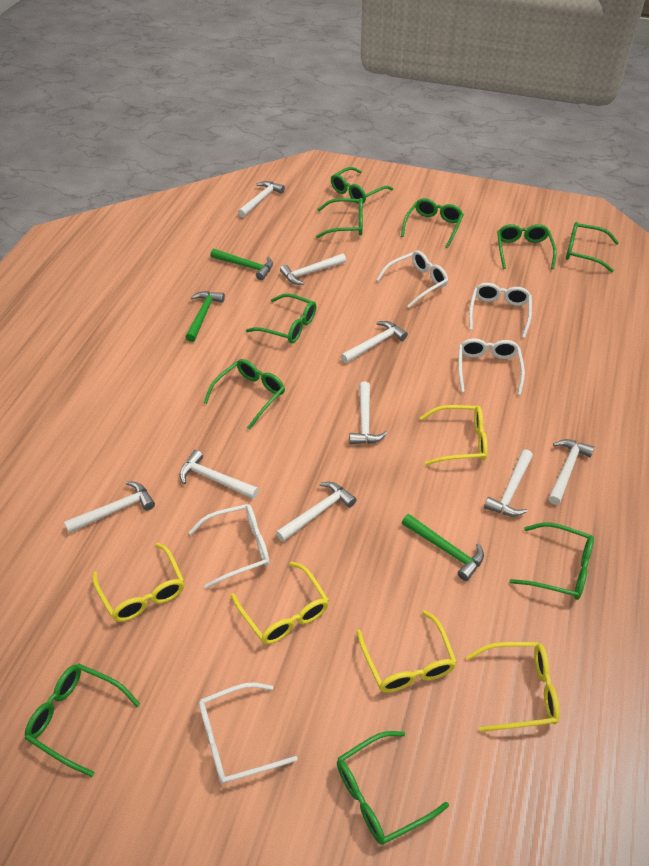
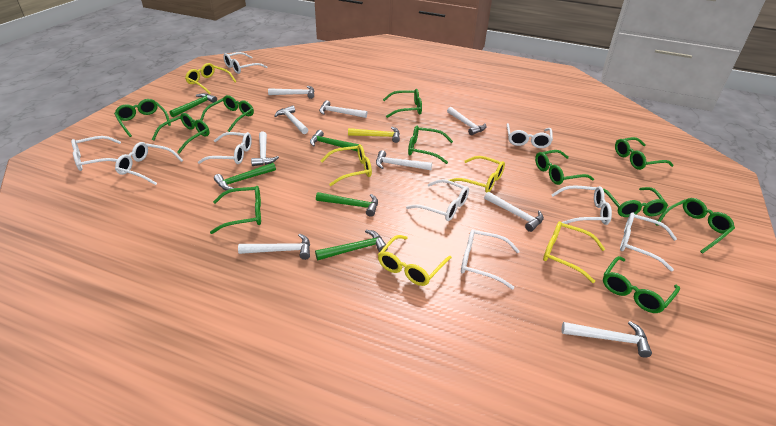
green glasses: 10 -> 11
green hammer: 3 -> 5
white glasses: 5 -> 9
yellow hammer: 0 -> 1

